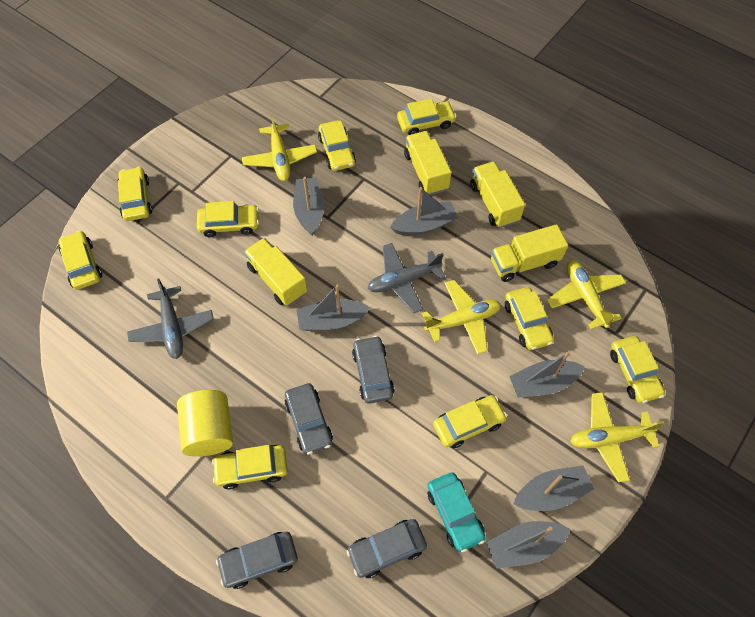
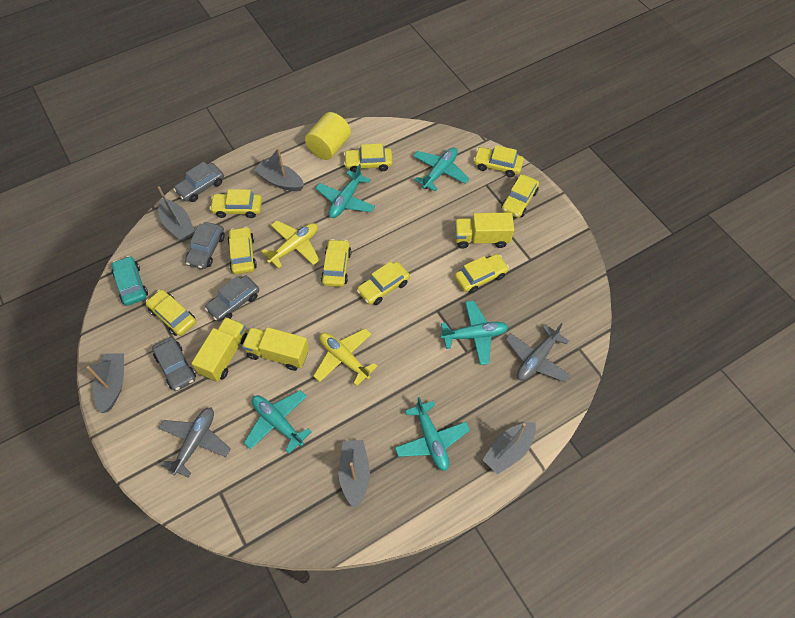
grey boat: 6 -> 5
turquoise plane: 0 -> 5
yellow plane: 4 -> 2
yellow truck: 4 -> 3

